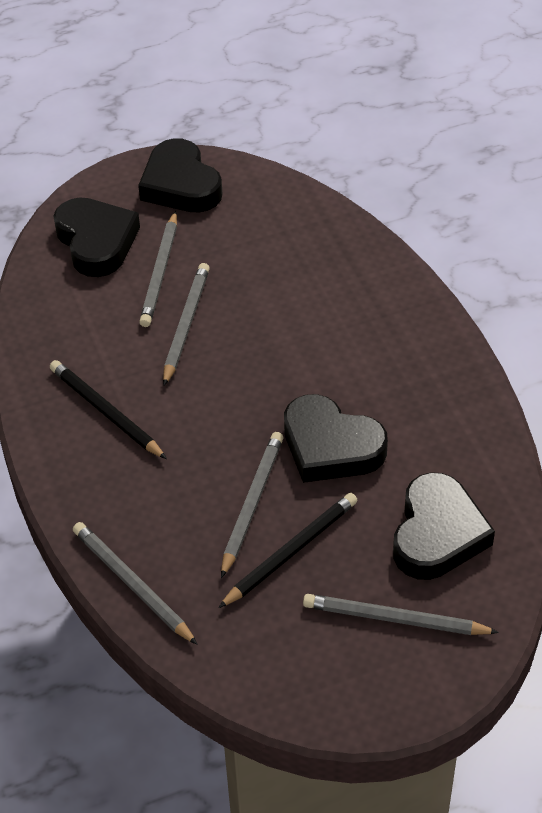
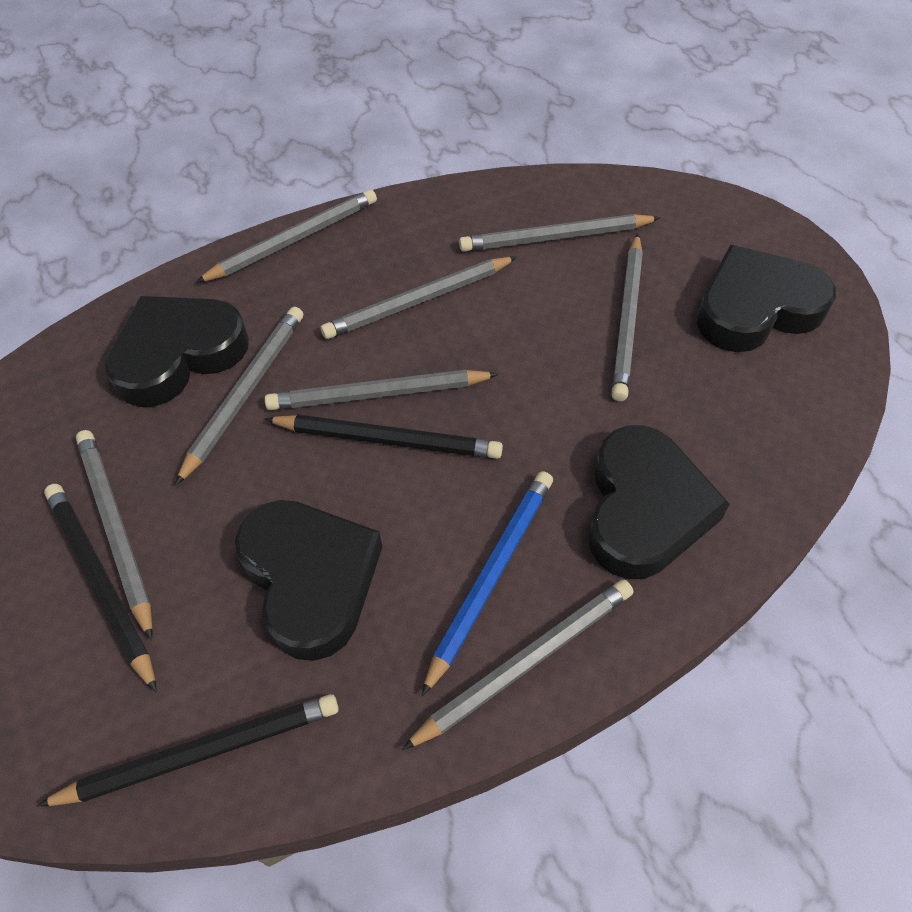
black pencil: 2 -> 3
blue pencil: 0 -> 1
grey pencil: 5 -> 8

